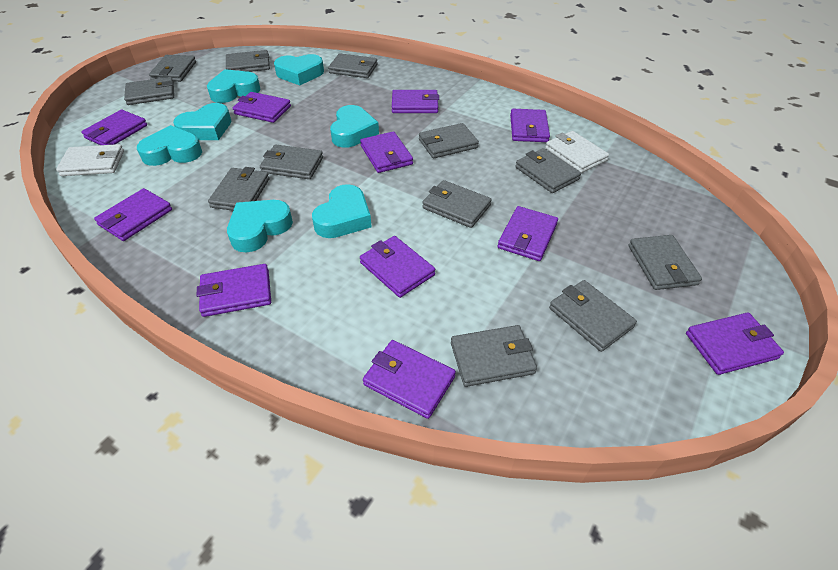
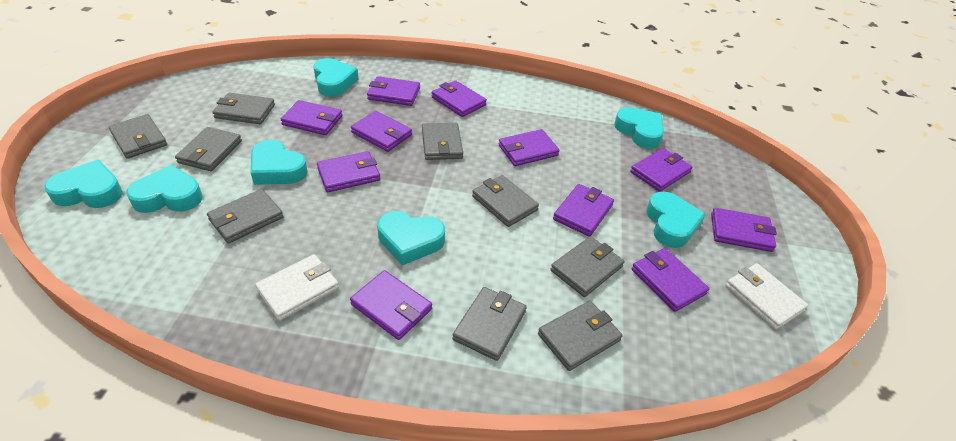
grey wallet: 12 -> 9

